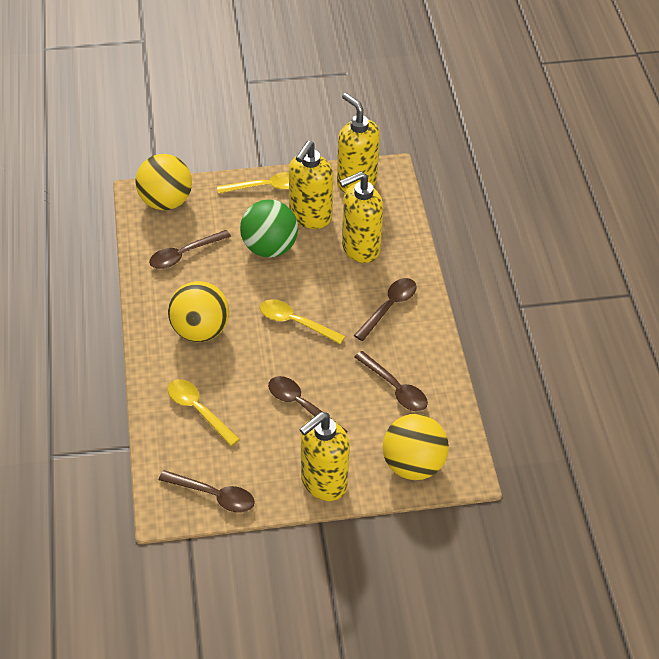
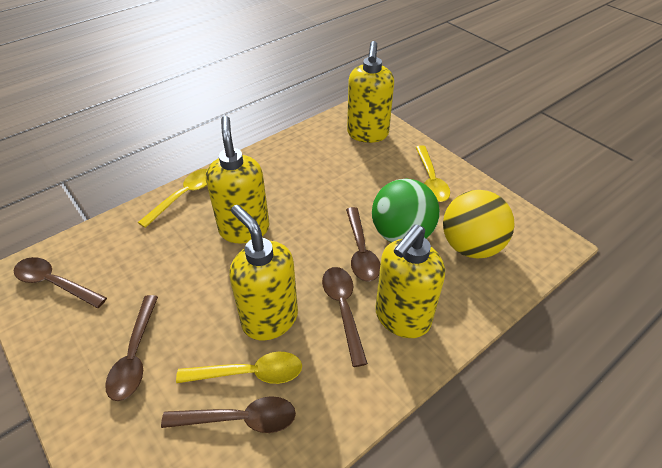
yellow ball: 3 -> 1

